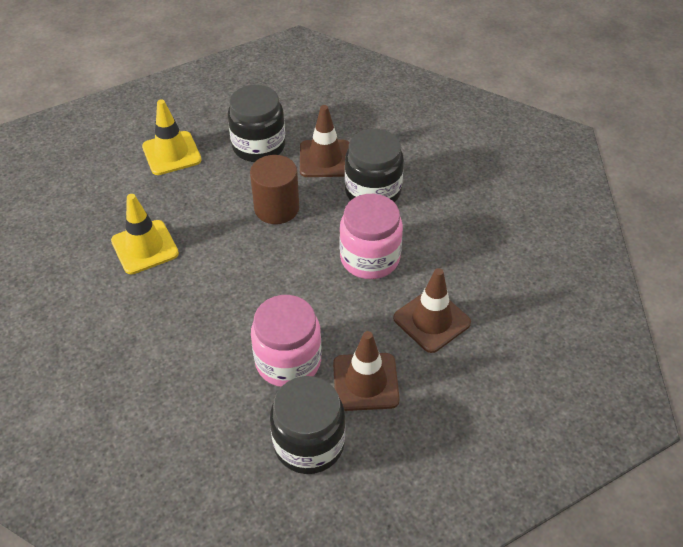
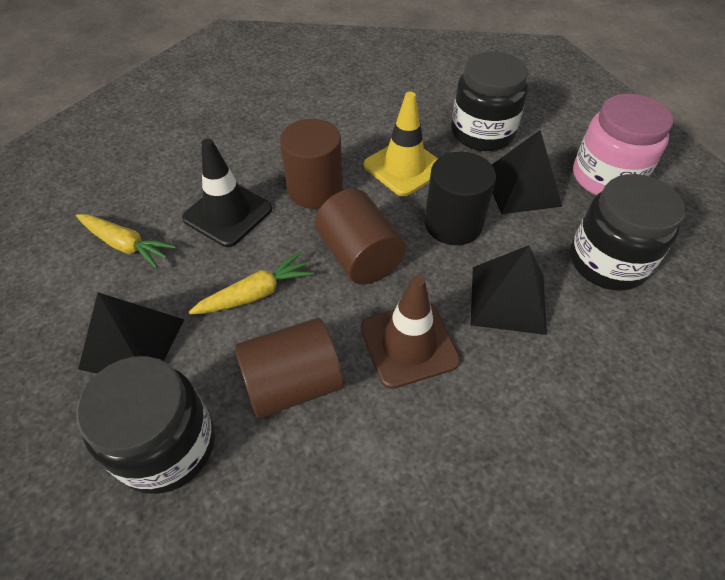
black cylinder: 0 -> 1
black pyramid: 0 -> 3
black traffic cone: 0 -> 1
brown cylinder: 1 -> 3
brown traffic cone: 3 -> 1
pink jar: 2 -> 1
yellow carrot: 0 -> 2
yellow traffic cone: 2 -> 1

